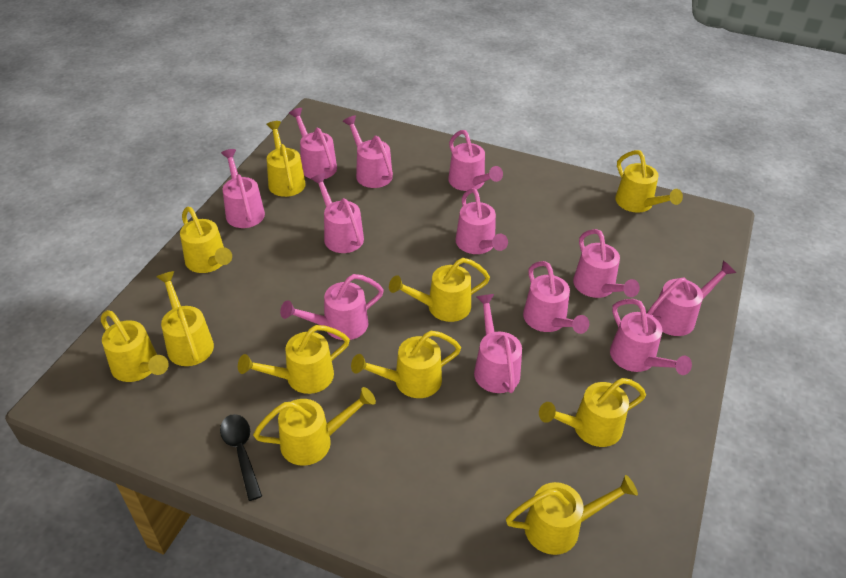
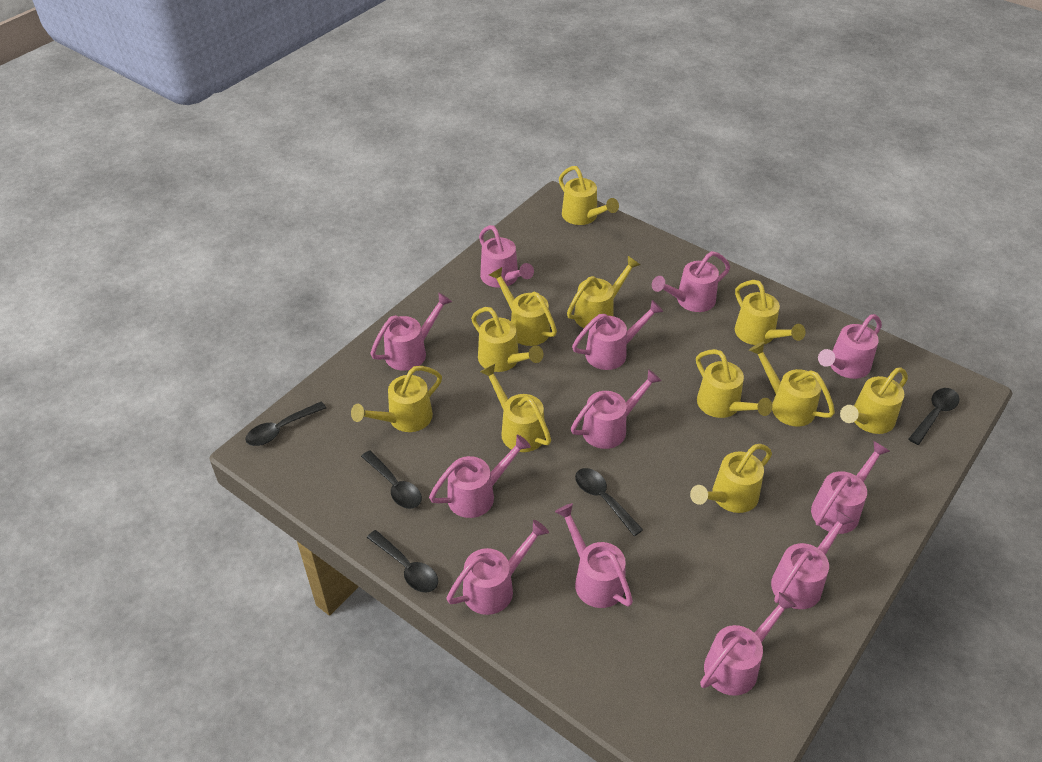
black spoon: 1 -> 5

